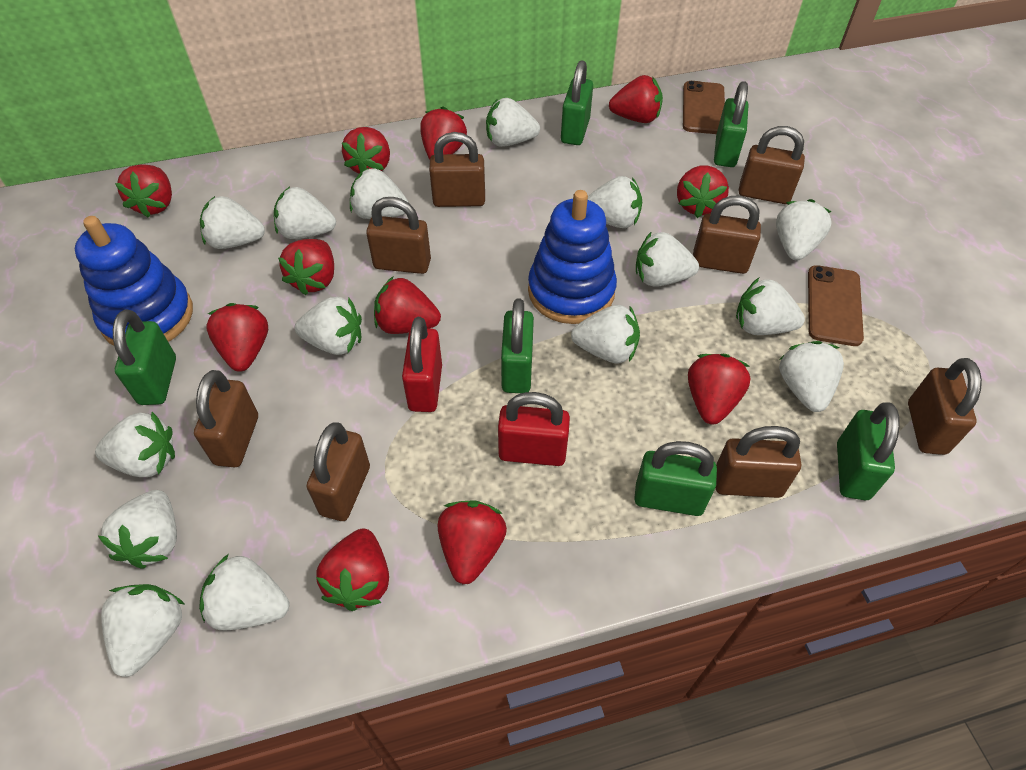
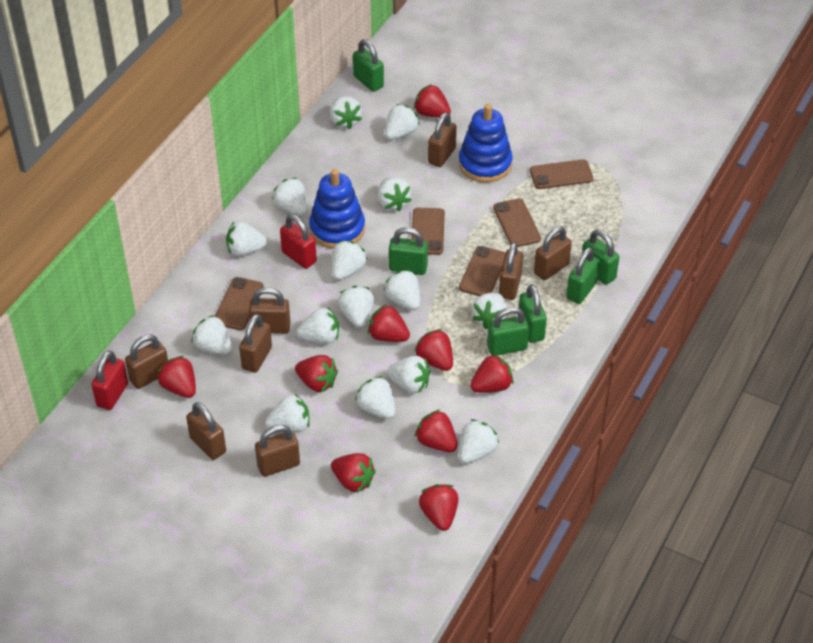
brown phone: 2 -> 5
red strawberry: 11 -> 9

